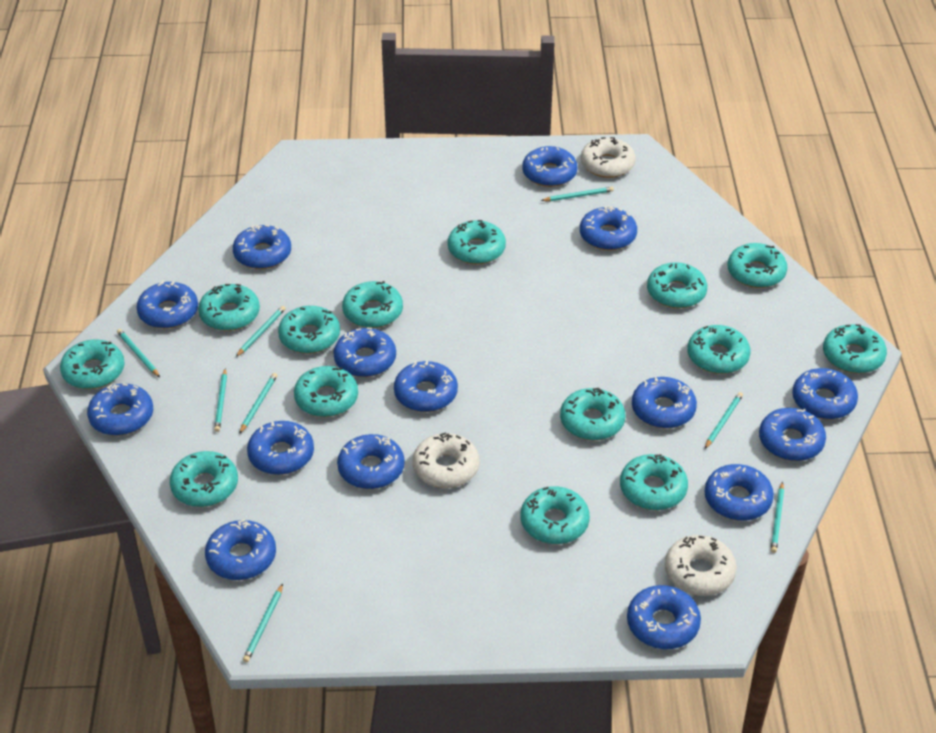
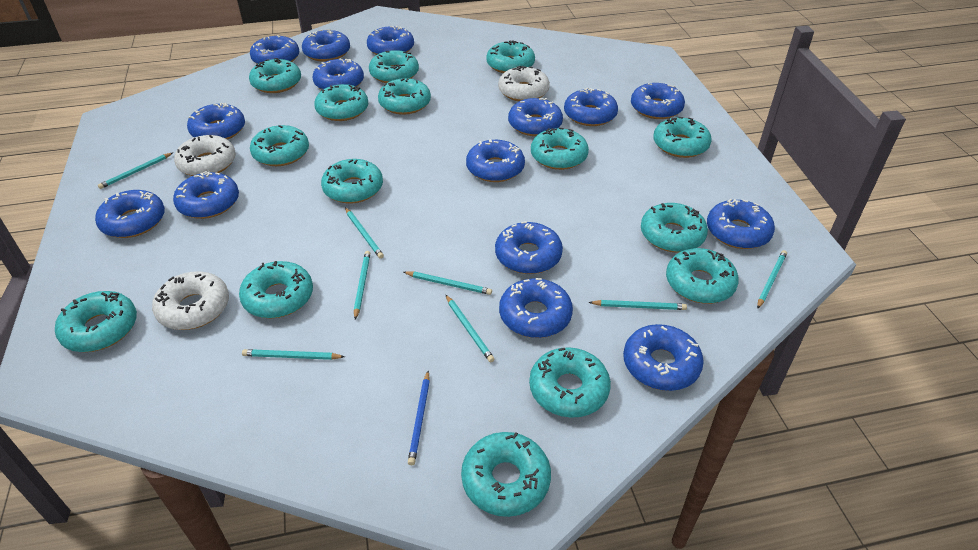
blue pencil: 0 -> 1
turquoise donut: 14 -> 15

